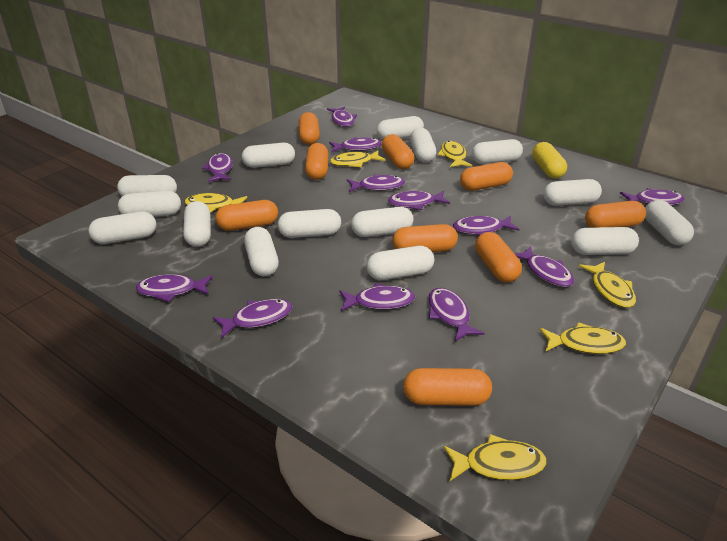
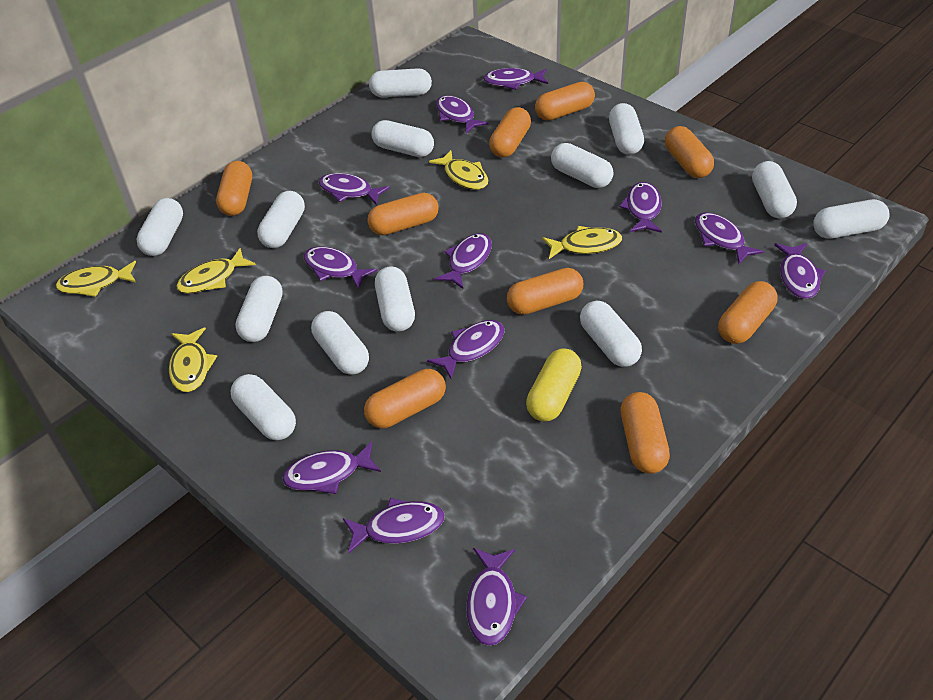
white capsule: 15 -> 13
yellow fish: 6 -> 5

